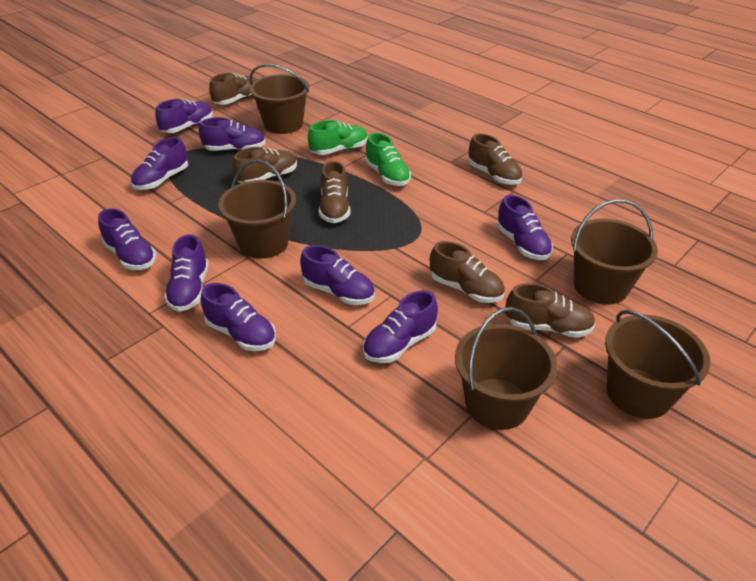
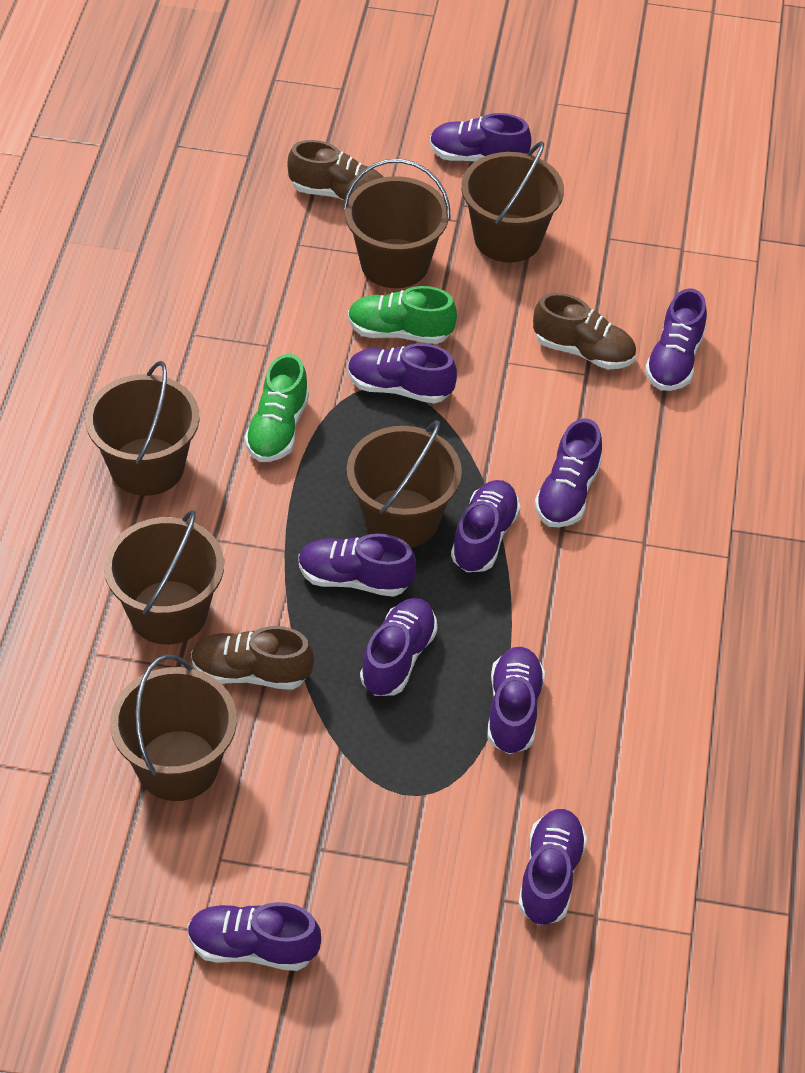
brown bucket: 5 -> 6
brown shoe: 6 -> 3
purple shoe: 9 -> 10

